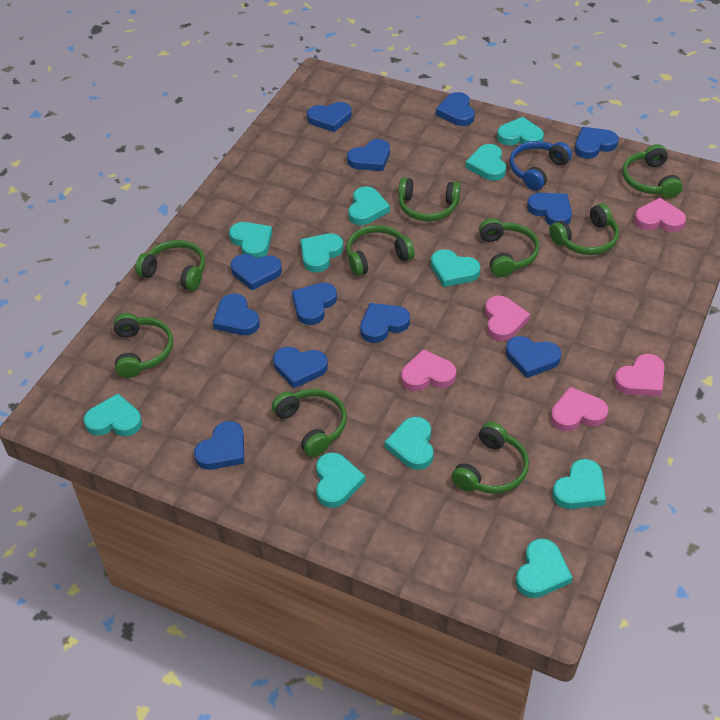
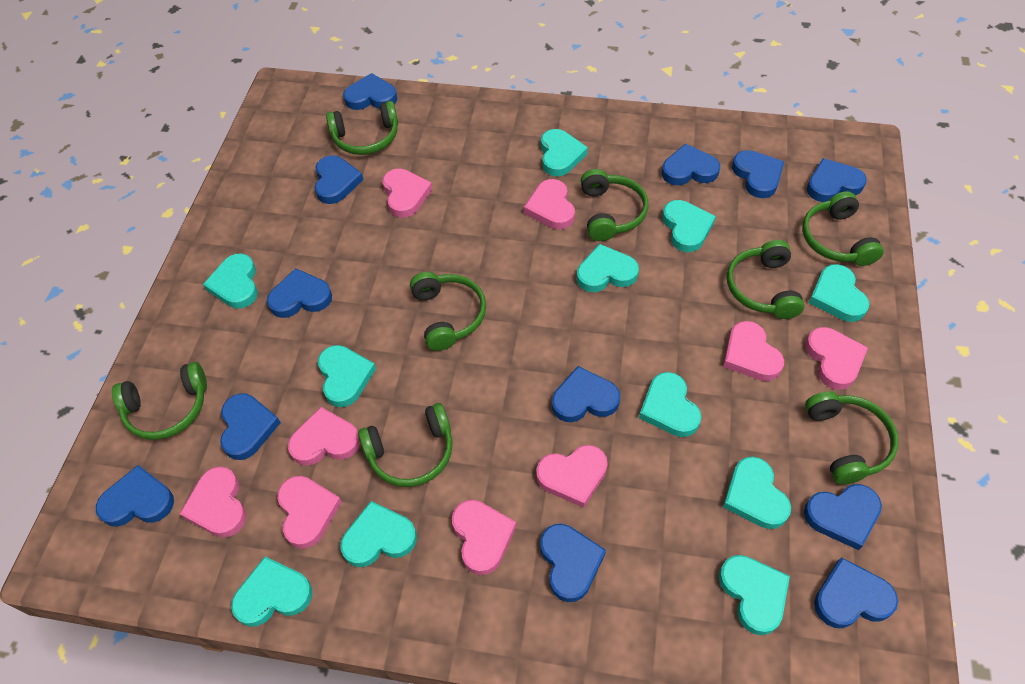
blue headphones: 1 -> 0
green headphones: 9 -> 8
pink heart: 5 -> 9

